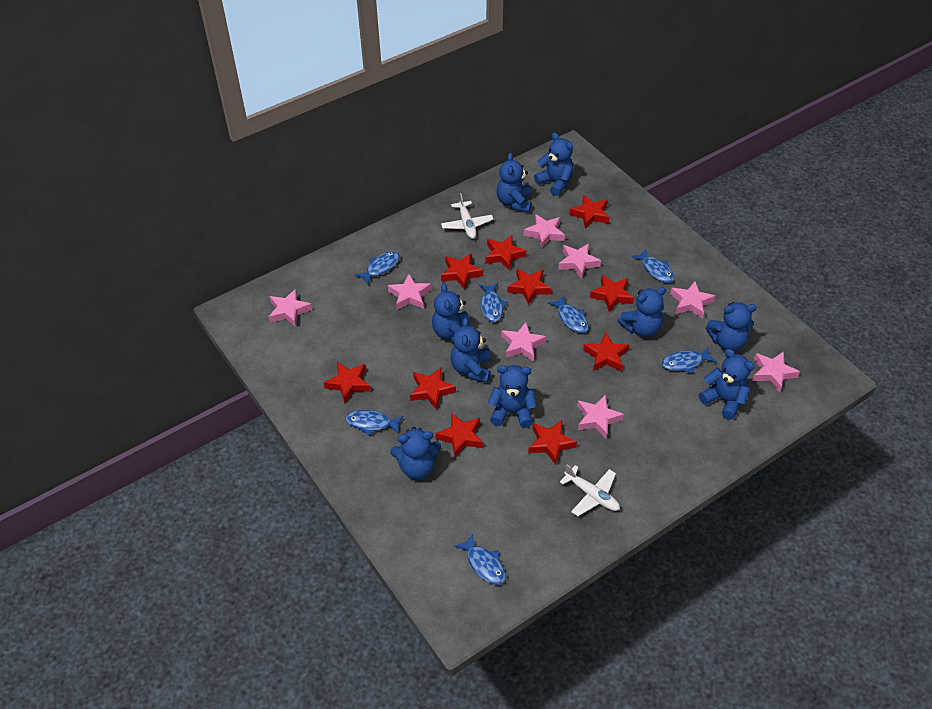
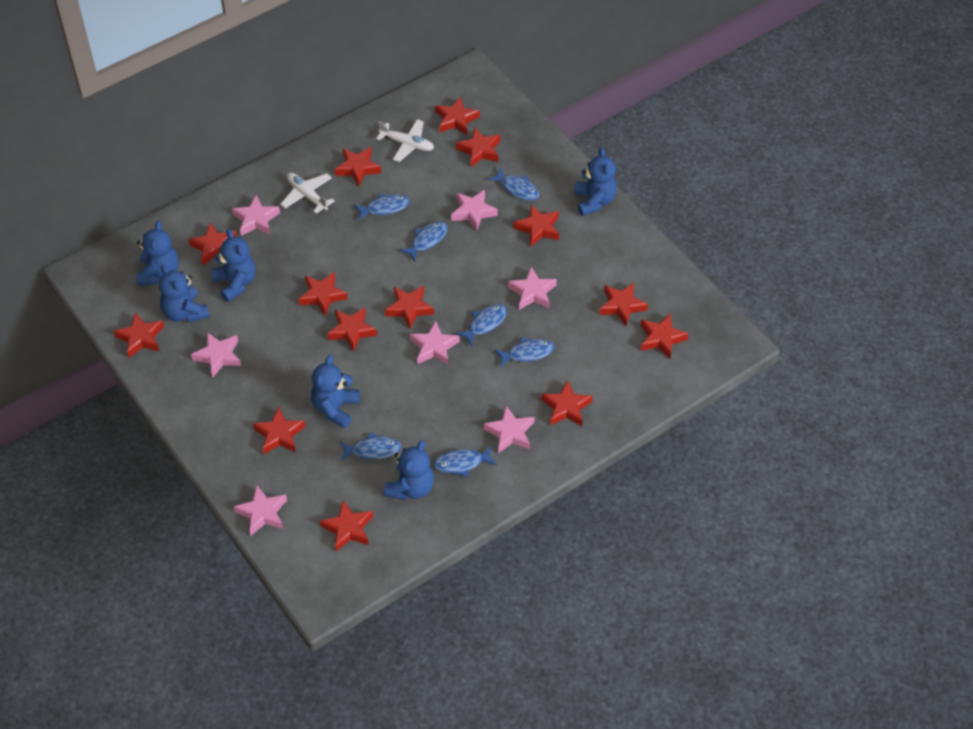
blue teddy bear: 9 -> 6
pink star: 8 -> 7
red star: 10 -> 14

